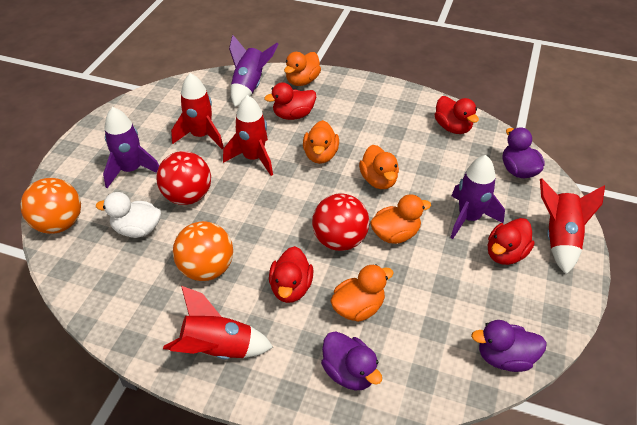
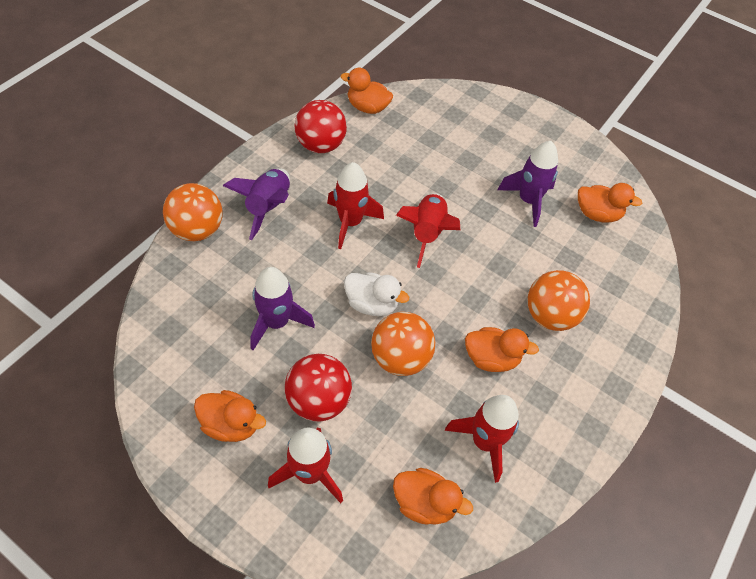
orange ball: 2 -> 3
purple duck: 3 -> 0
red duck: 4 -> 0

